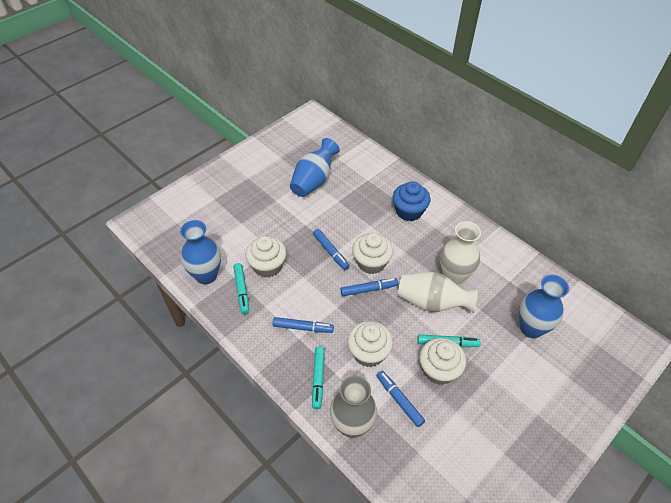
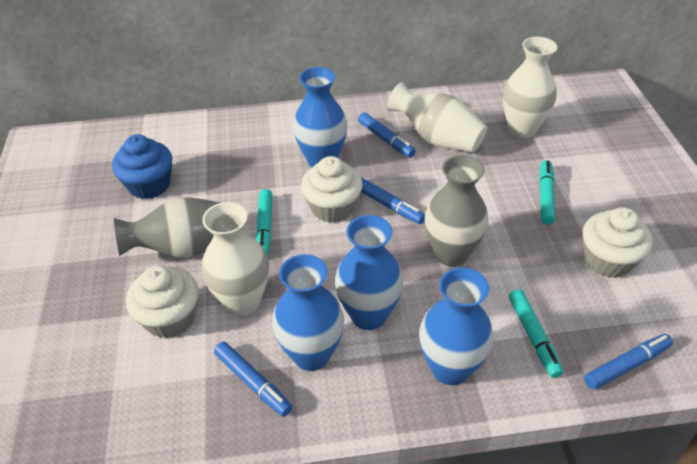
blue vase: 3 -> 4
grey vase: 1 -> 2
white cupcake: 4 -> 3
white vase: 2 -> 3

